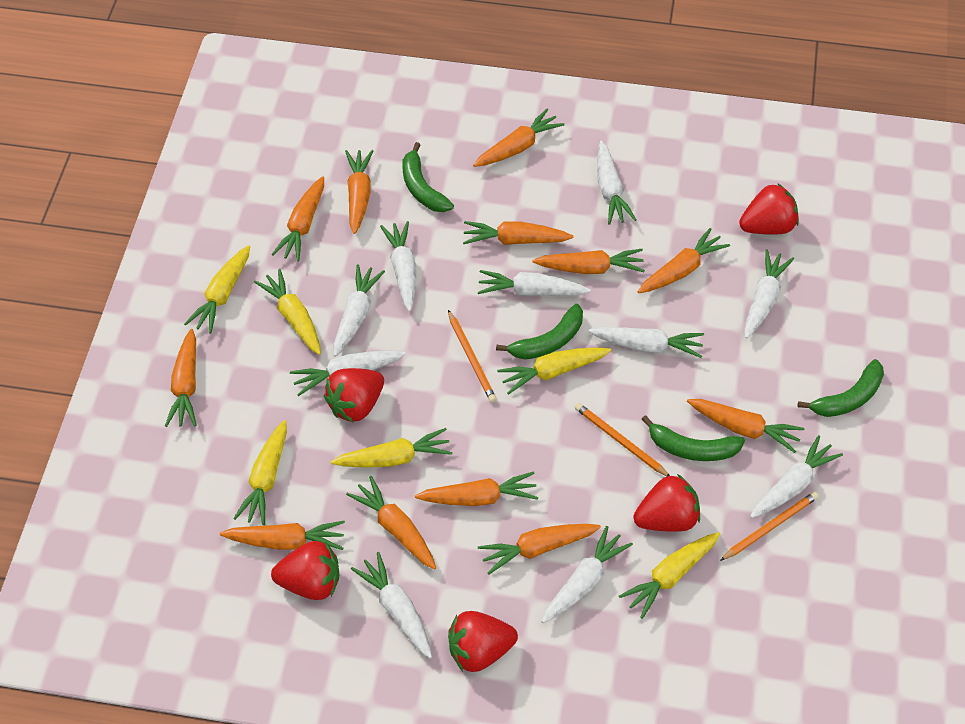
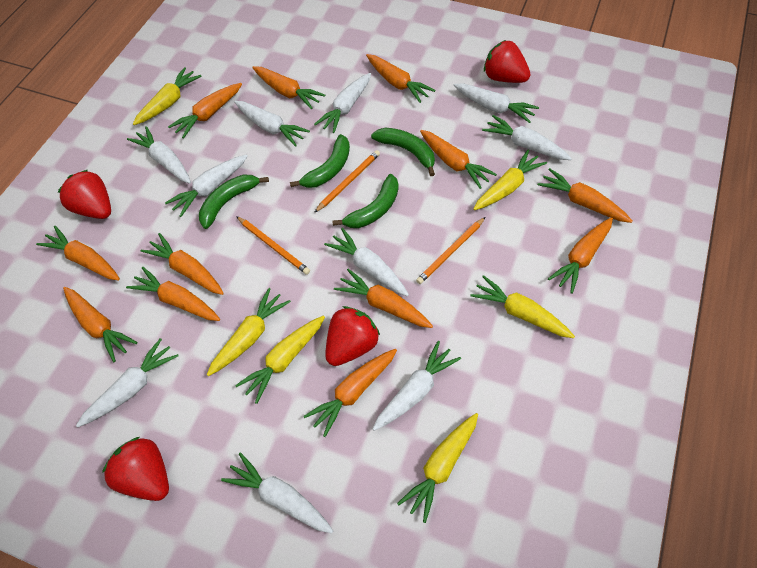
red strawberry: 5 -> 4

